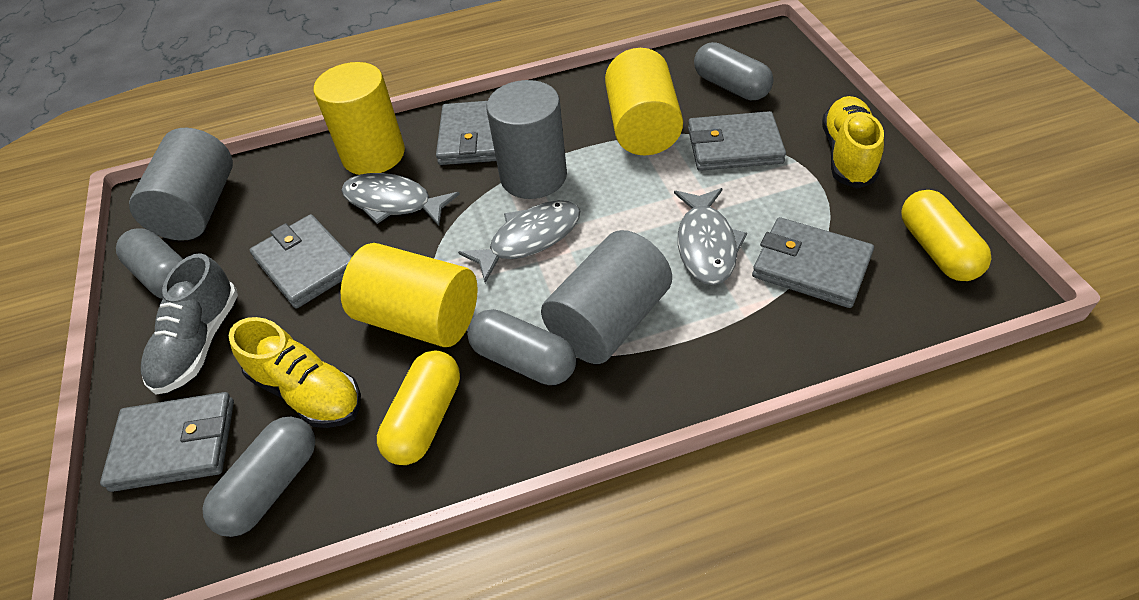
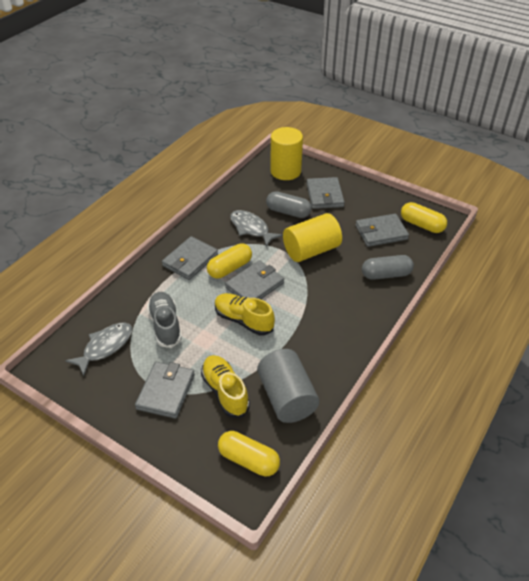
grey capsule: 4 -> 2
grey cylinder: 3 -> 1
grey fish: 3 -> 2
yellow capsule: 2 -> 3
yellow cylinder: 3 -> 2

